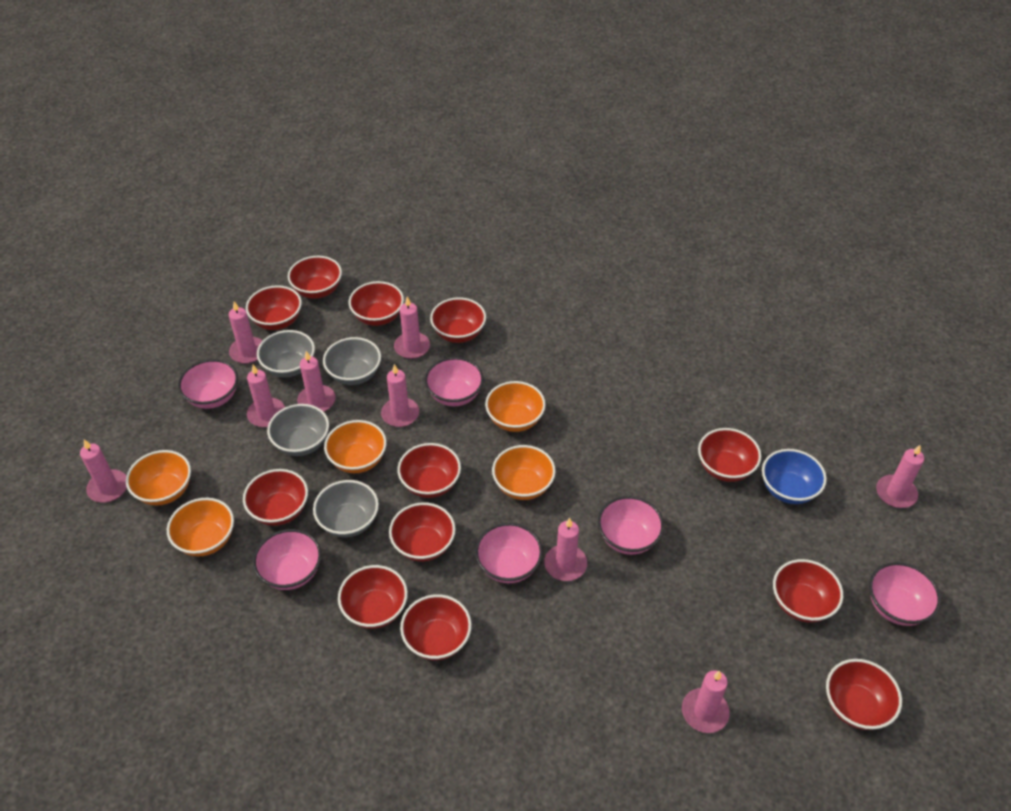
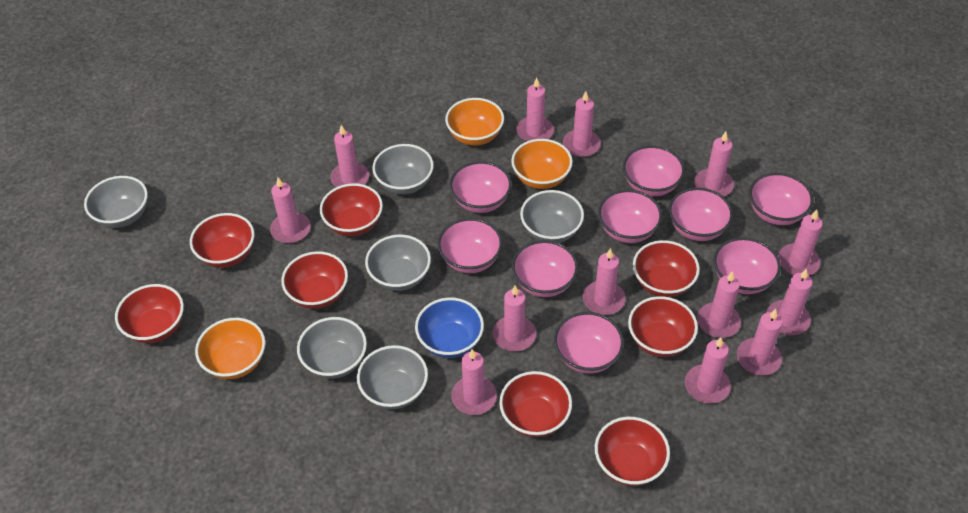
grey bowl: 4 -> 6
orange bowl: 5 -> 3
pink bowl: 6 -> 9
pink candle: 9 -> 13
red bowl: 12 -> 8

